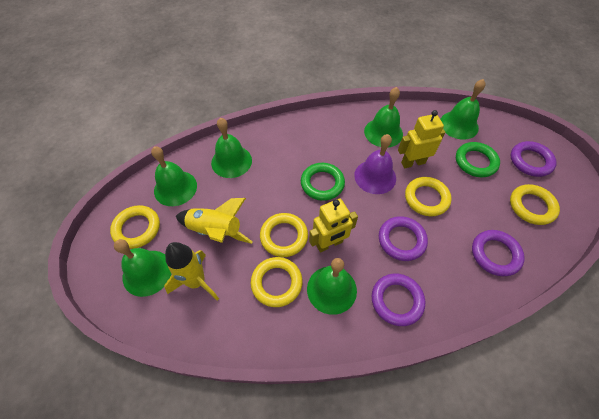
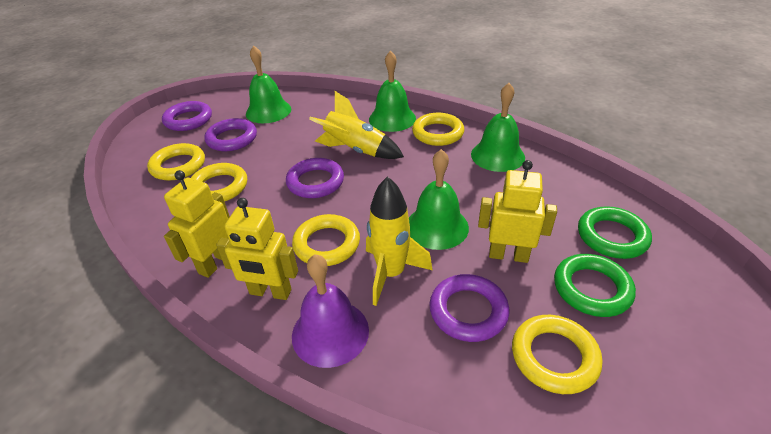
green bell: 6 -> 4
yellow robot: 2 -> 3

